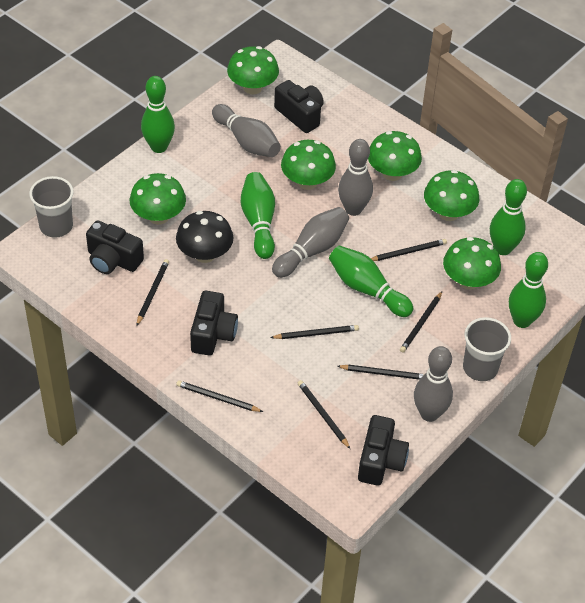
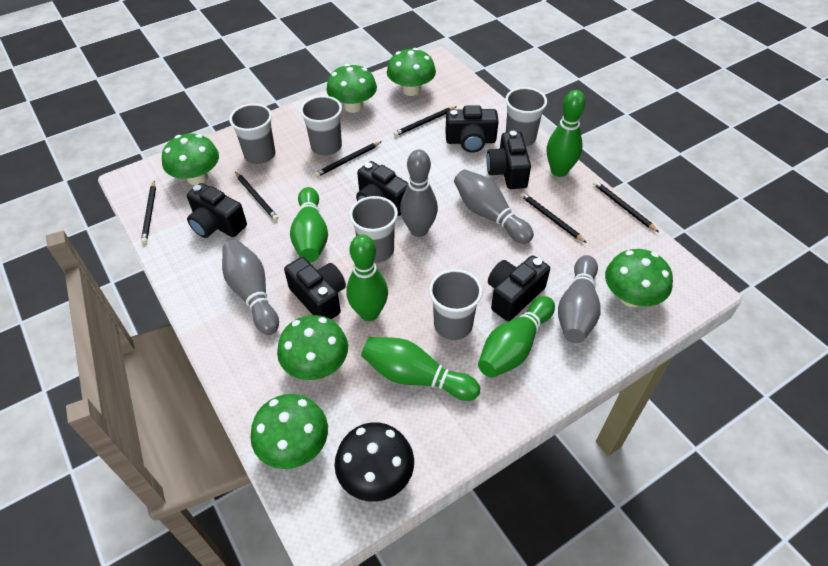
black camera: 4 -> 6
black pencil: 7 -> 6
grey cup: 2 -> 5

